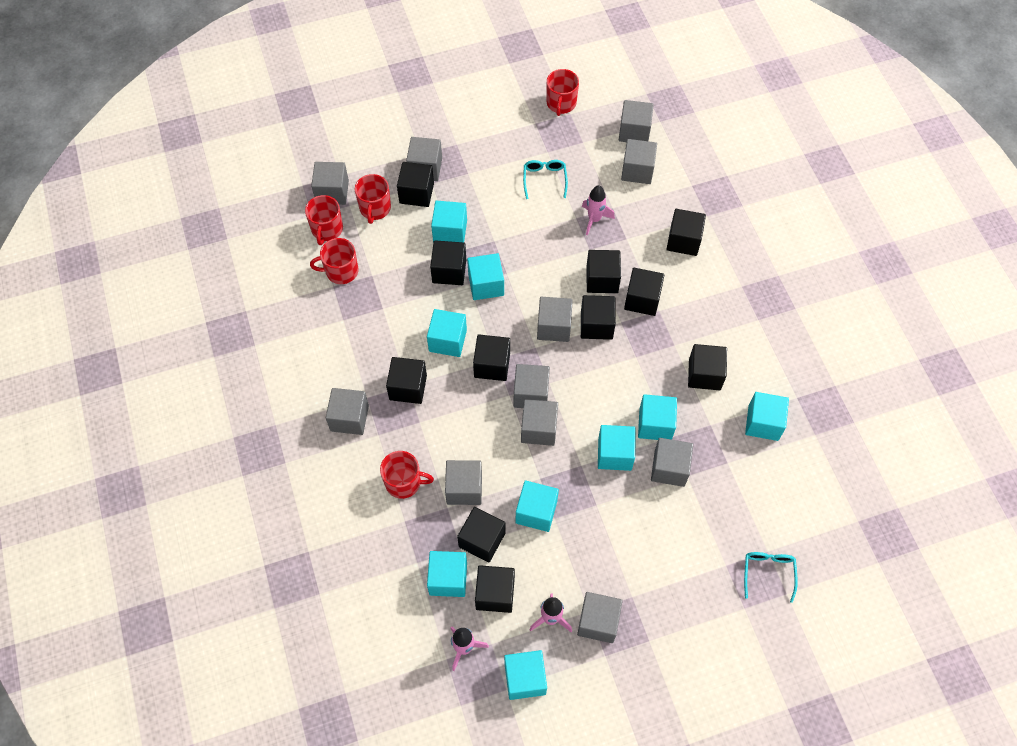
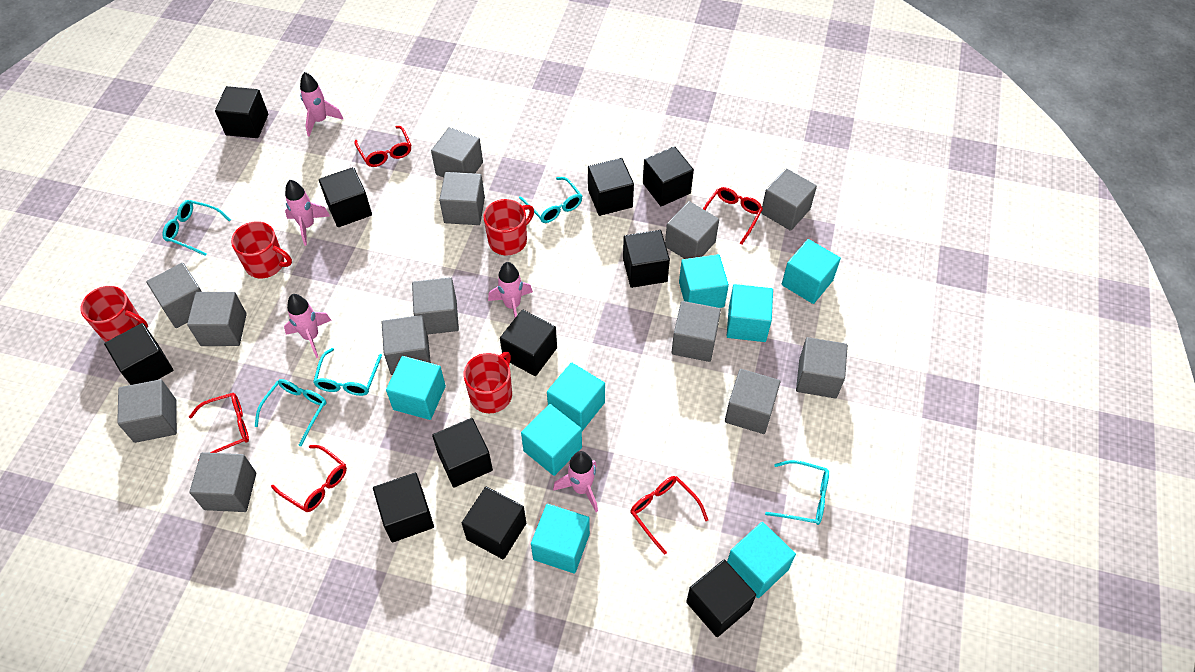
grey cube: 11 -> 13
pink rocket: 3 -> 5
red glasses: 0 -> 5
red mug: 5 -> 4
turquoise cube: 9 -> 8
turquoise glasses: 2 -> 5

